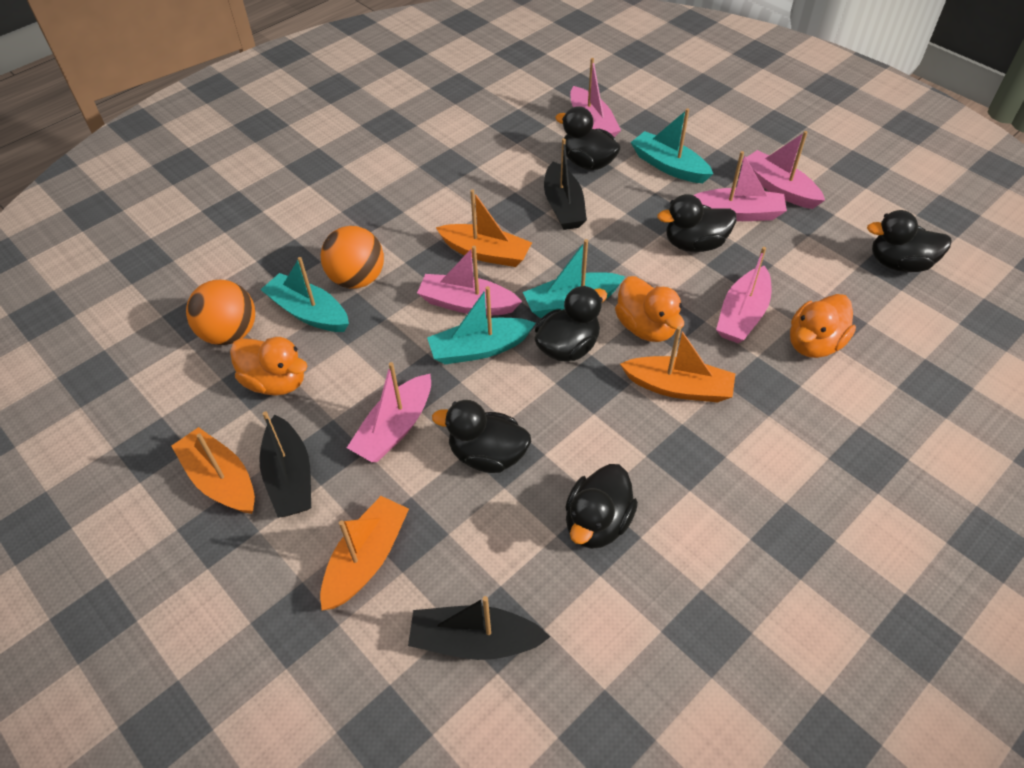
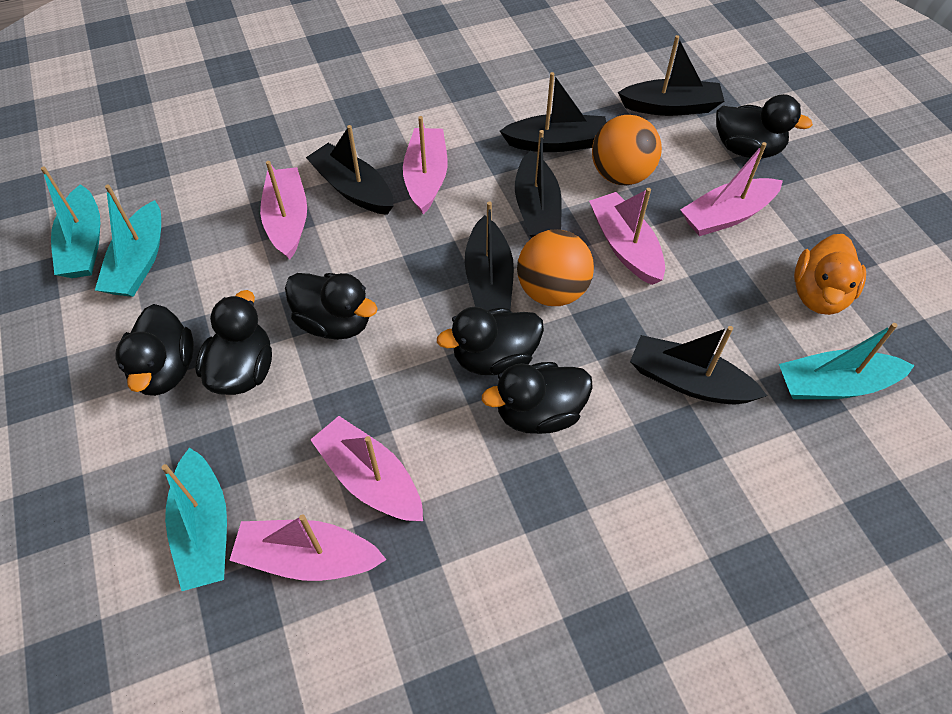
black boat: 3 -> 6
orange boat: 4 -> 0
orange duck: 3 -> 1

